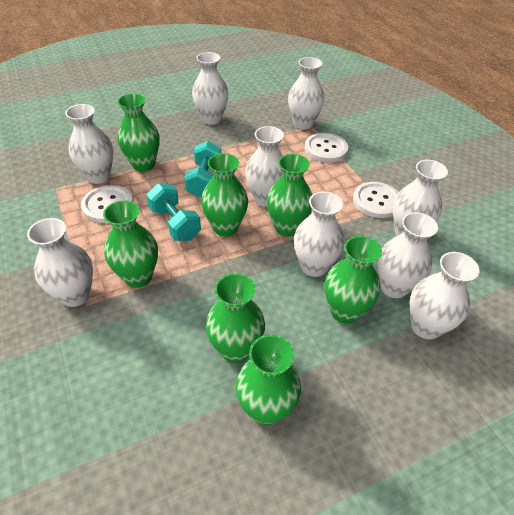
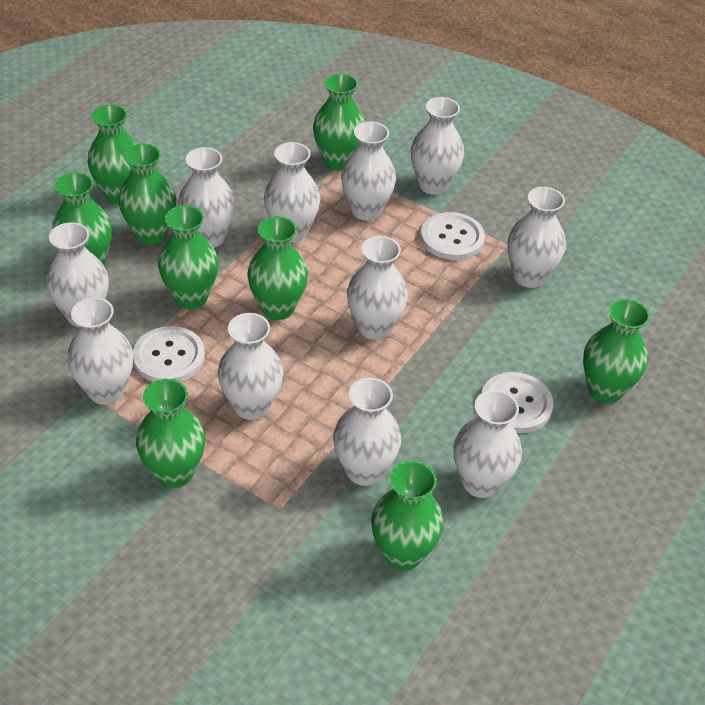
green vase: 7 -> 9
turquoise dumbbell: 2 -> 0
white vase: 9 -> 11

